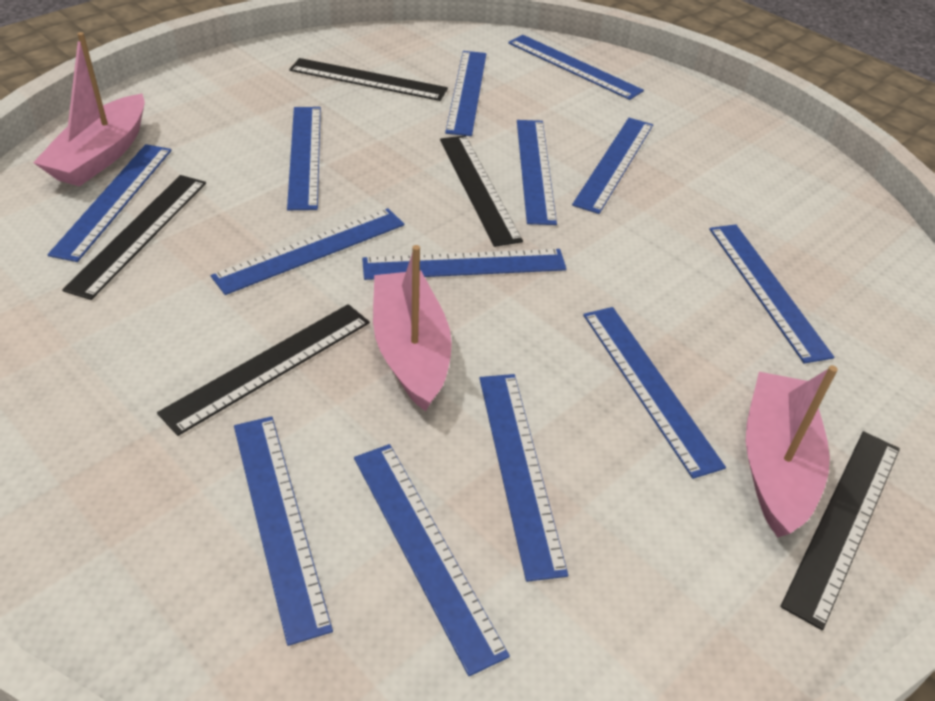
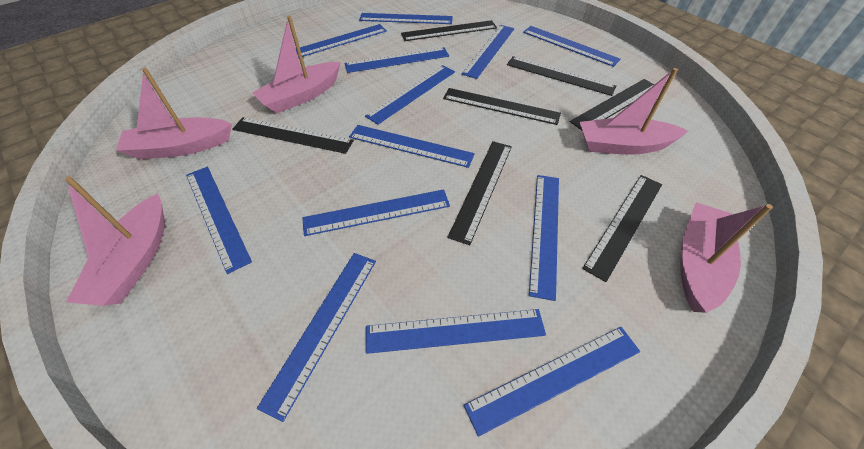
black ruler: 5 -> 7
pink boat: 3 -> 5

